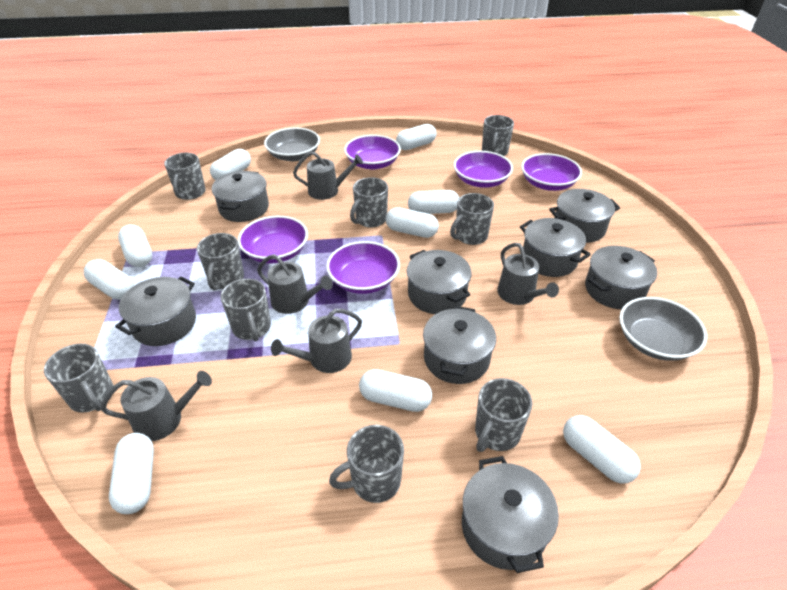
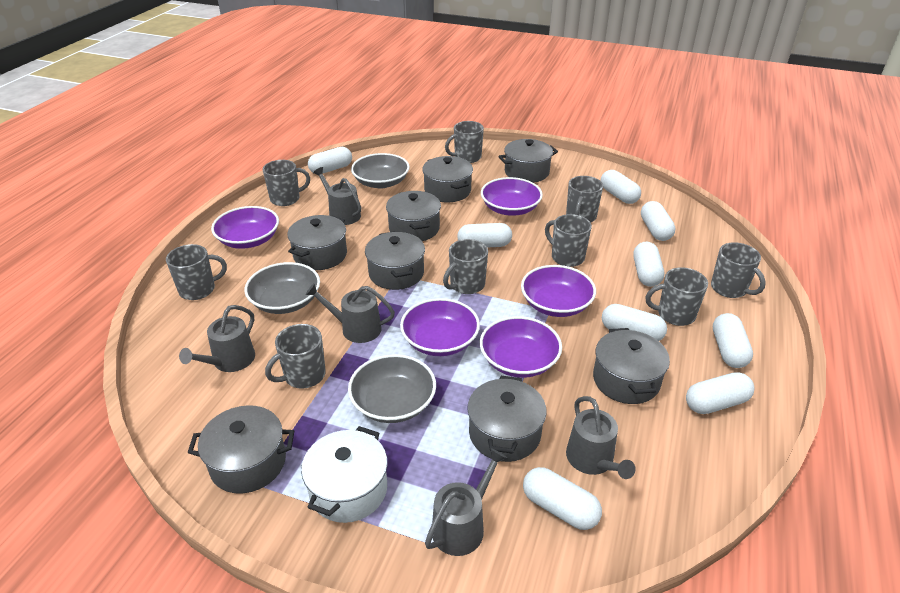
grey bowl: 2 -> 3
white pot: 0 -> 1

